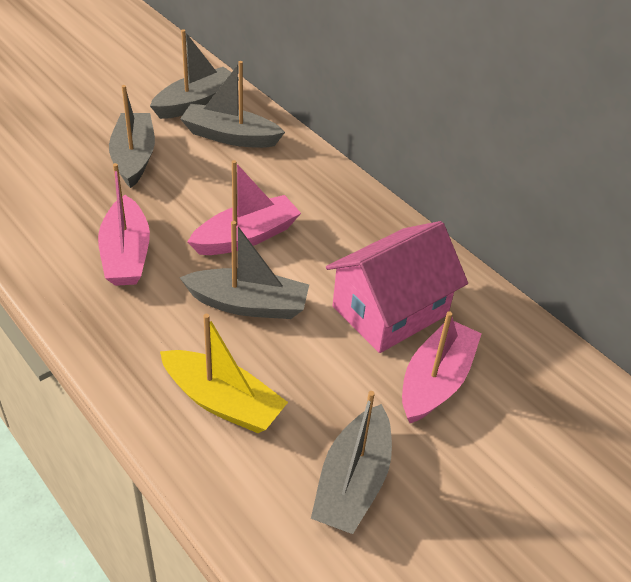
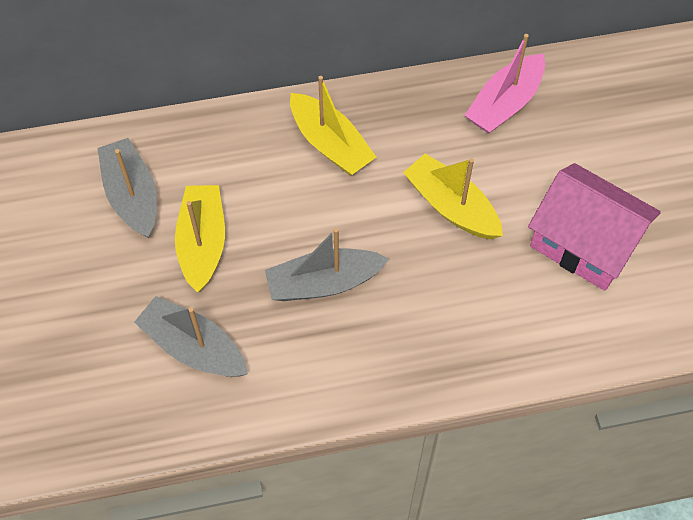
grey boat: 5 -> 3
pink boat: 3 -> 1
yellow boat: 1 -> 3

